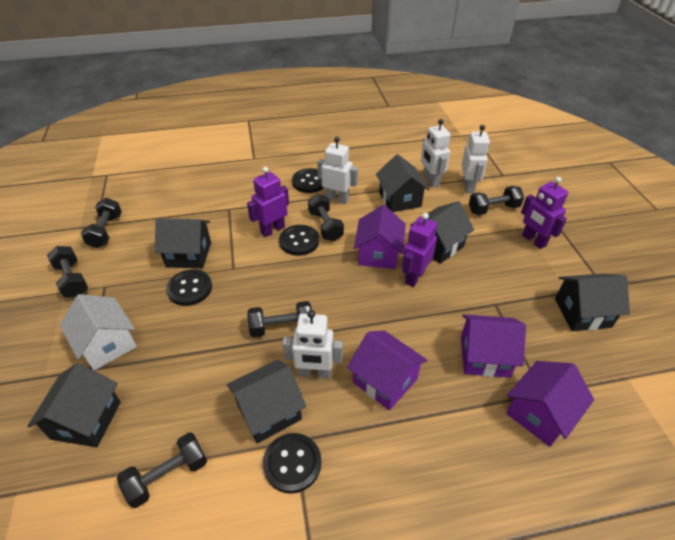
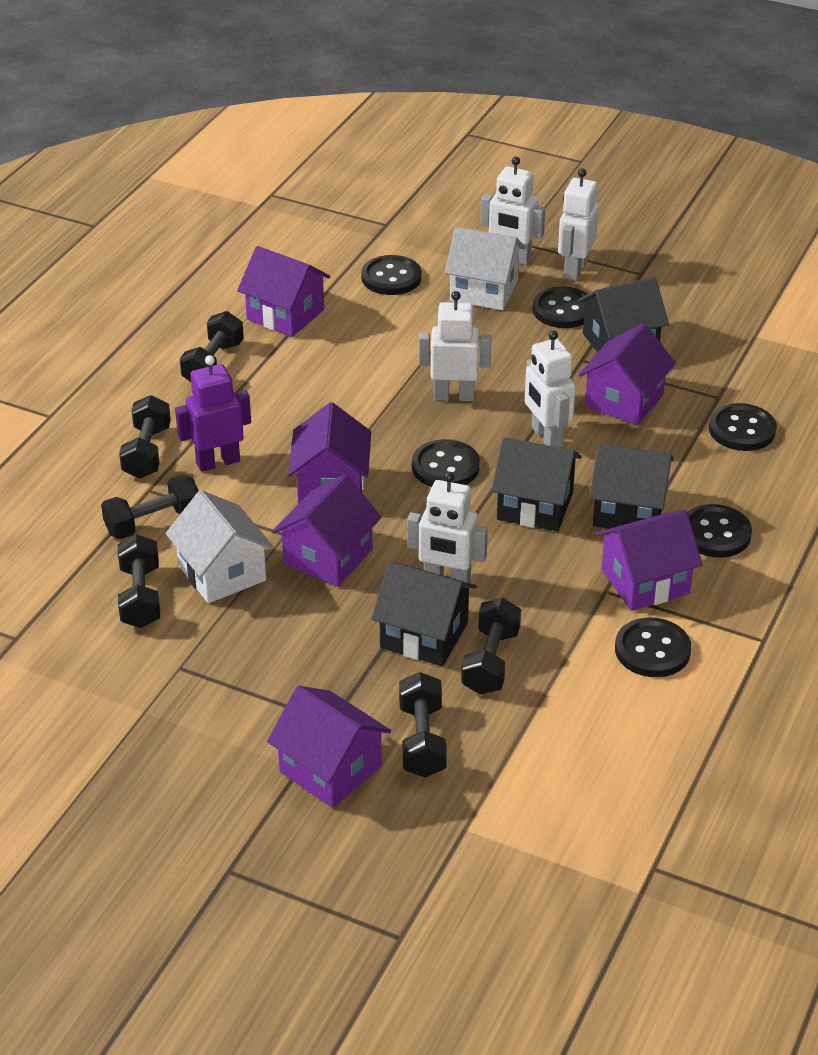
black button: 4 -> 6
black house: 6 -> 4
purple house: 4 -> 6
purple robot: 3 -> 1
white house: 1 -> 2
white robot: 4 -> 5

